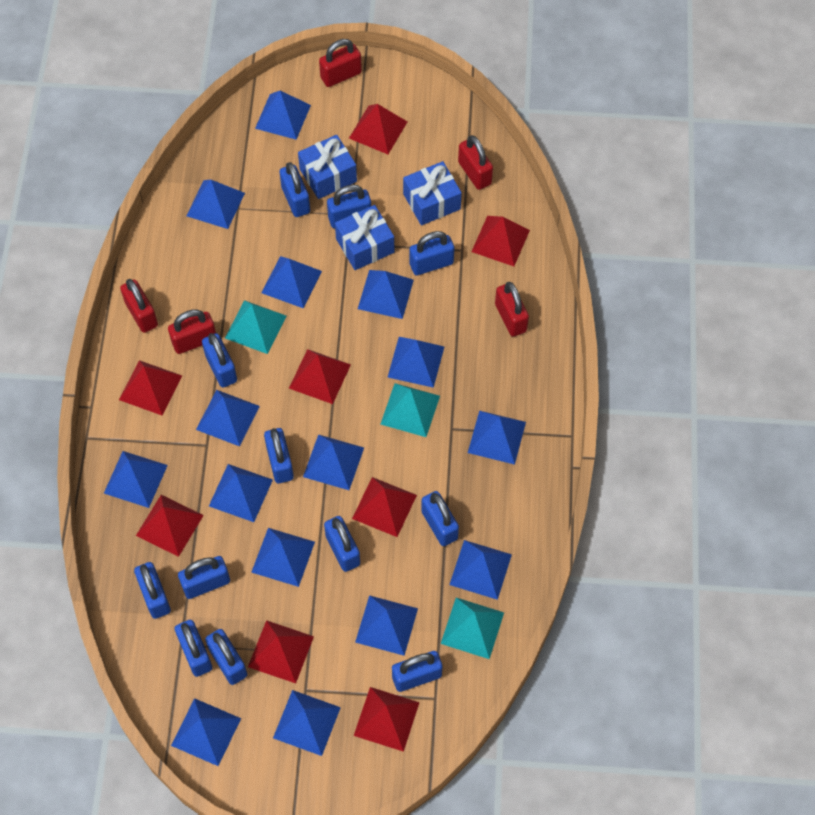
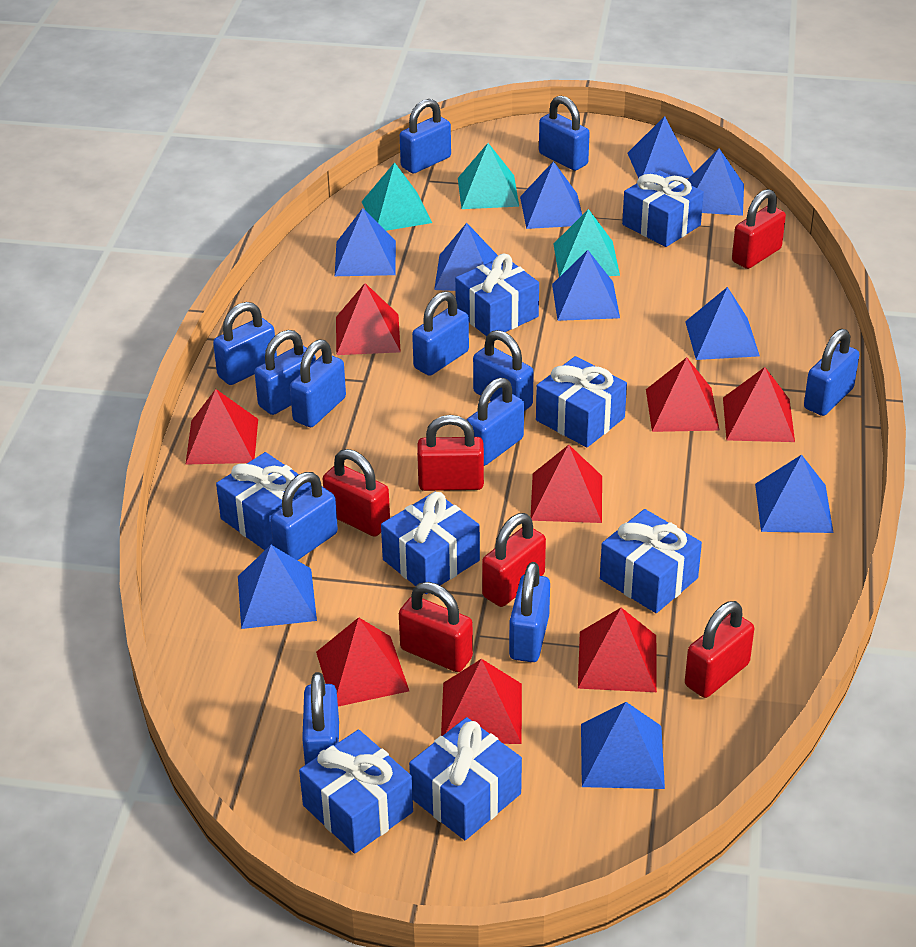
blue gift: 3 -> 8
blue pyramid: 15 -> 10
red padlock: 5 -> 6

